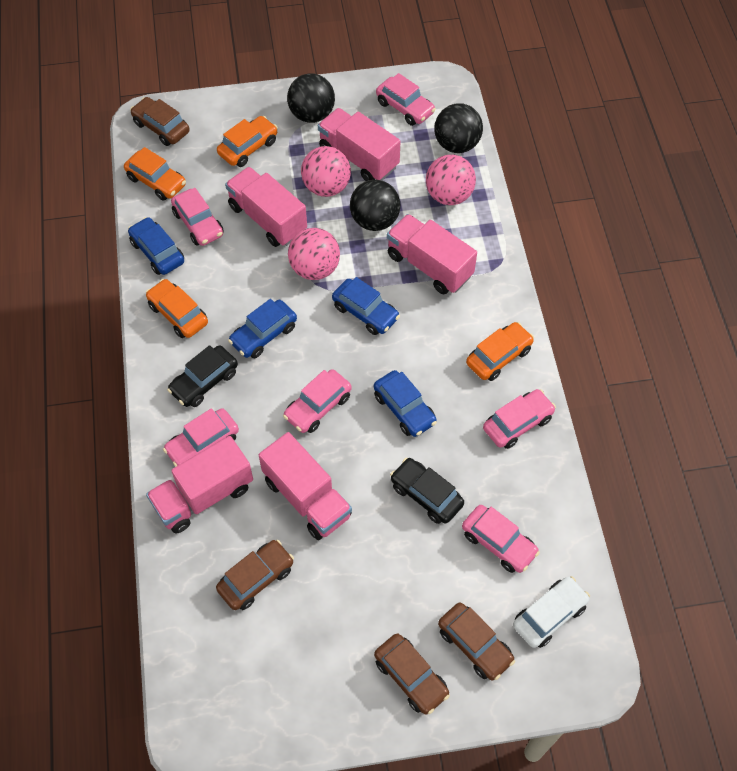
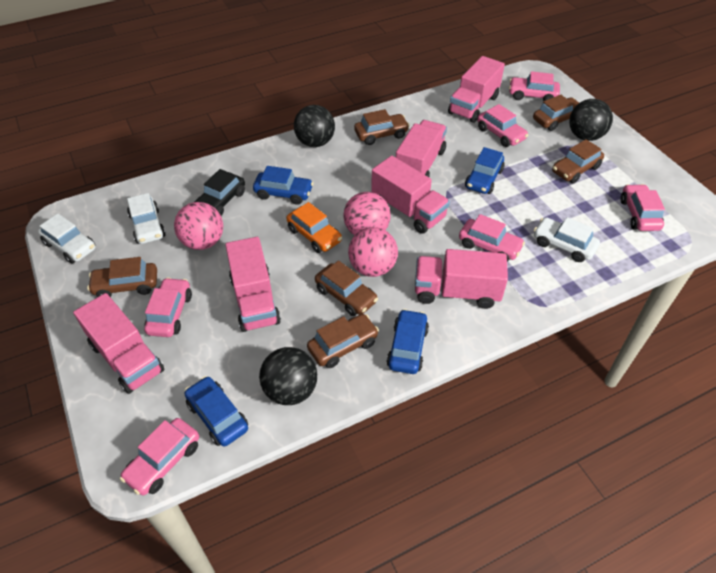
black car: 2 -> 1
brown car: 4 -> 6
orange car: 4 -> 1
pink truck: 5 -> 6
white car: 1 -> 3

